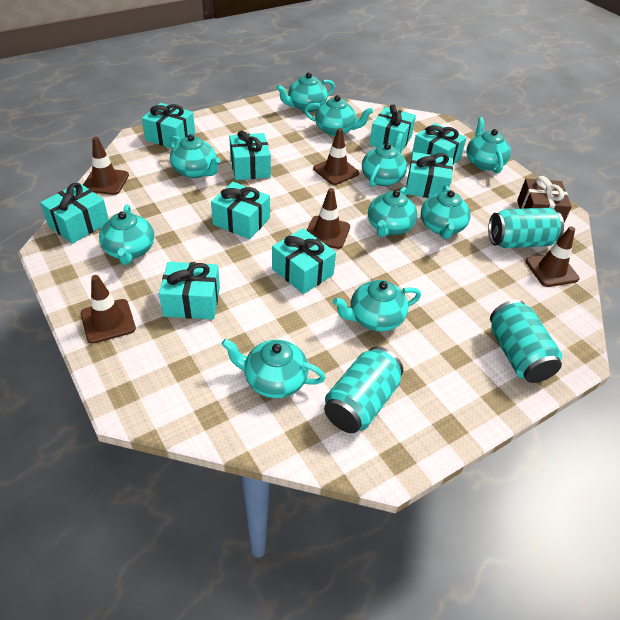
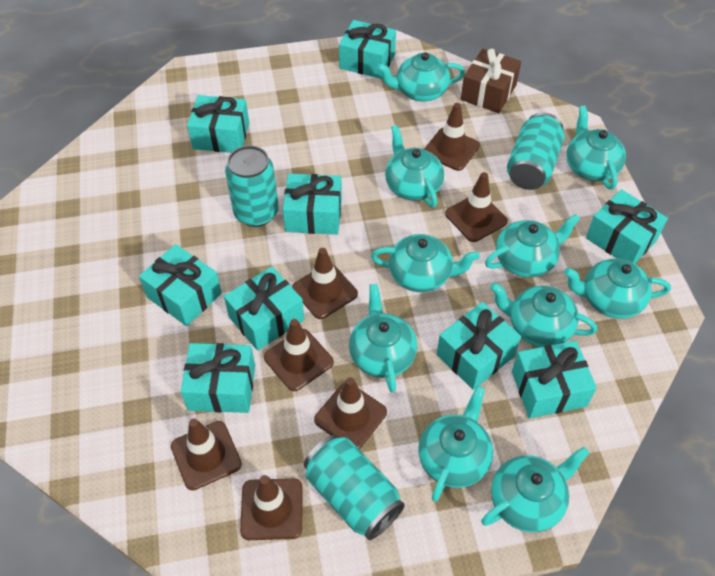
brown traffic cone: 5 -> 7

